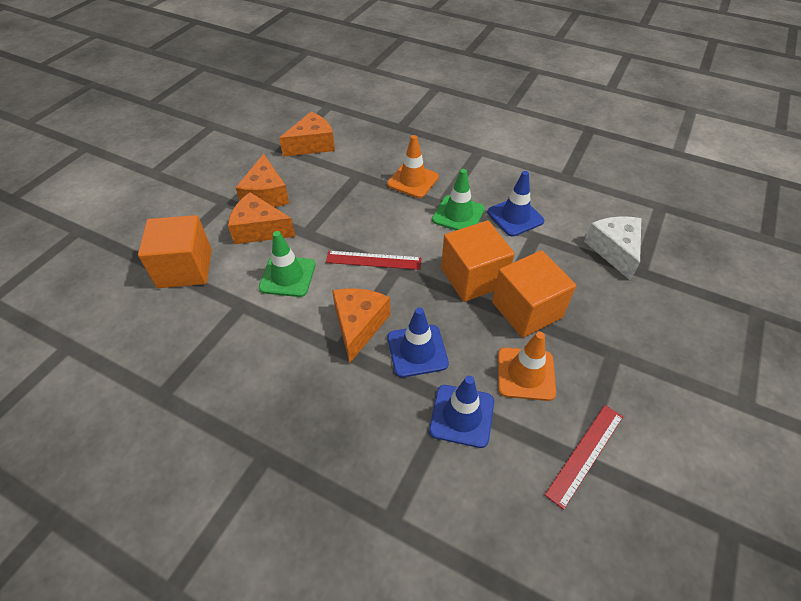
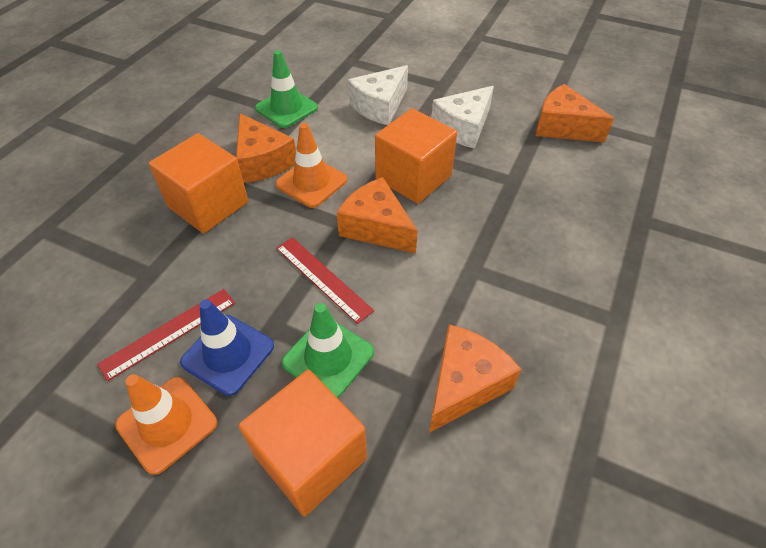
blue traffic cone: 3 -> 1
white cheese: 1 -> 2

